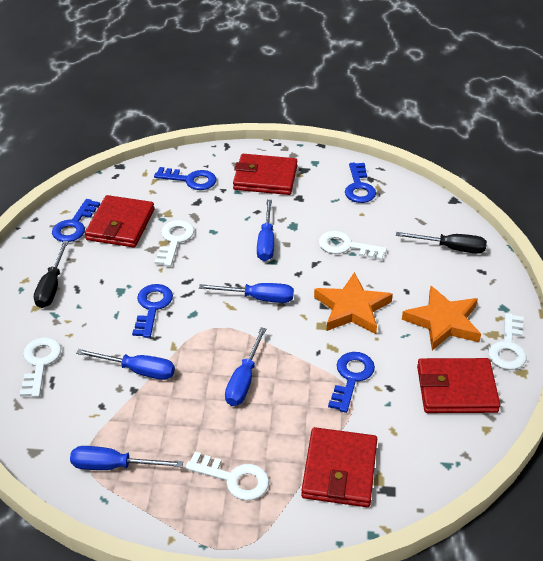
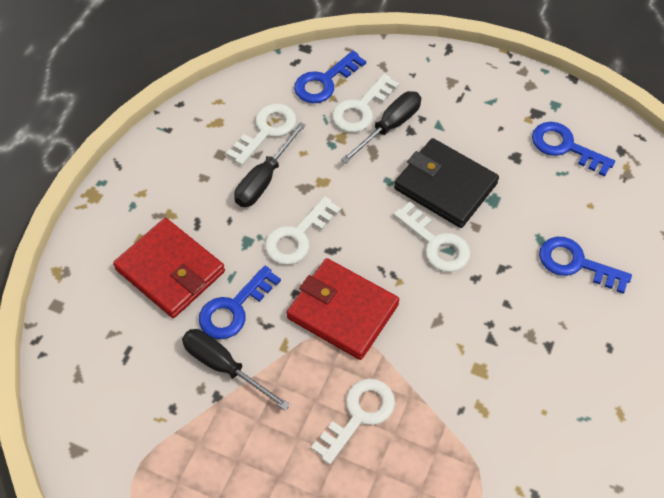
black screwdriver: 2 -> 3
black wallet: 0 -> 1
blue key: 5 -> 4
blue screwdriver: 5 -> 0
orange star: 2 -> 0
red wallet: 4 -> 2

